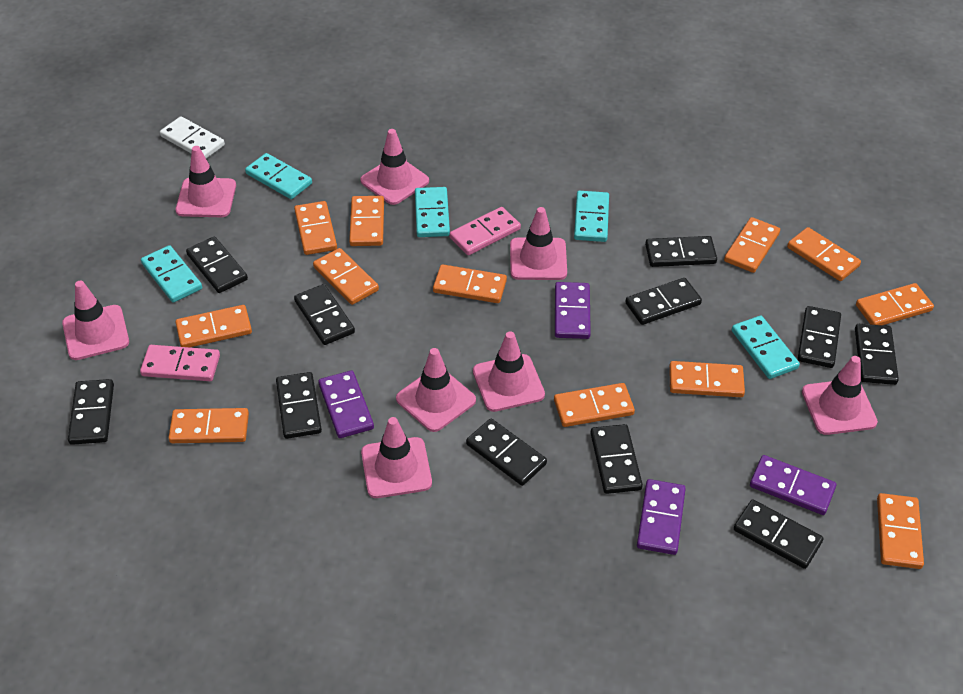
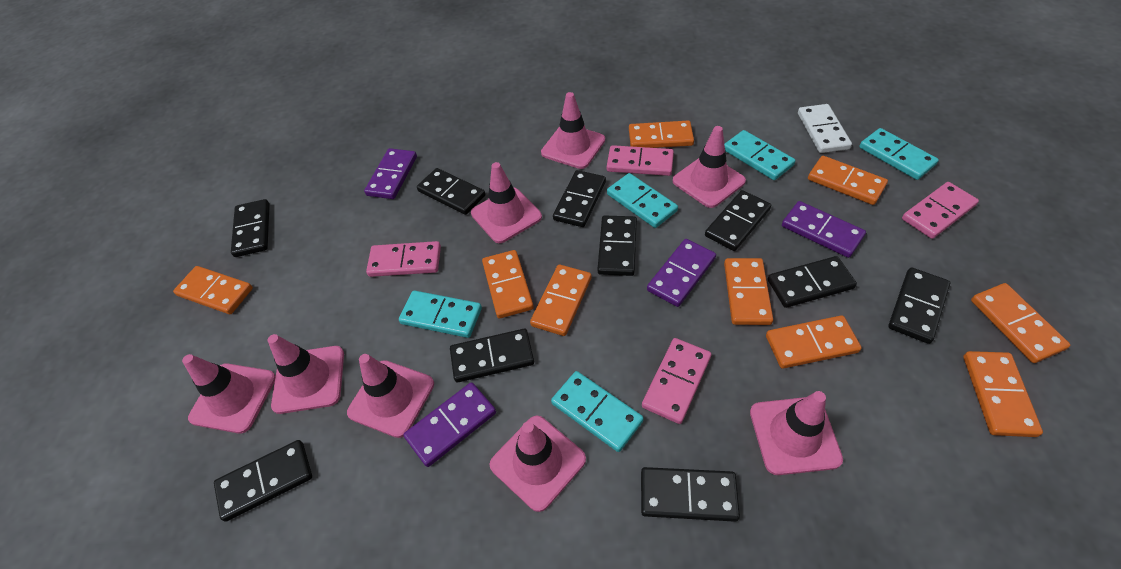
black domino: 11 -> 10
orange domino: 12 -> 9
pink domino: 2 -> 4

